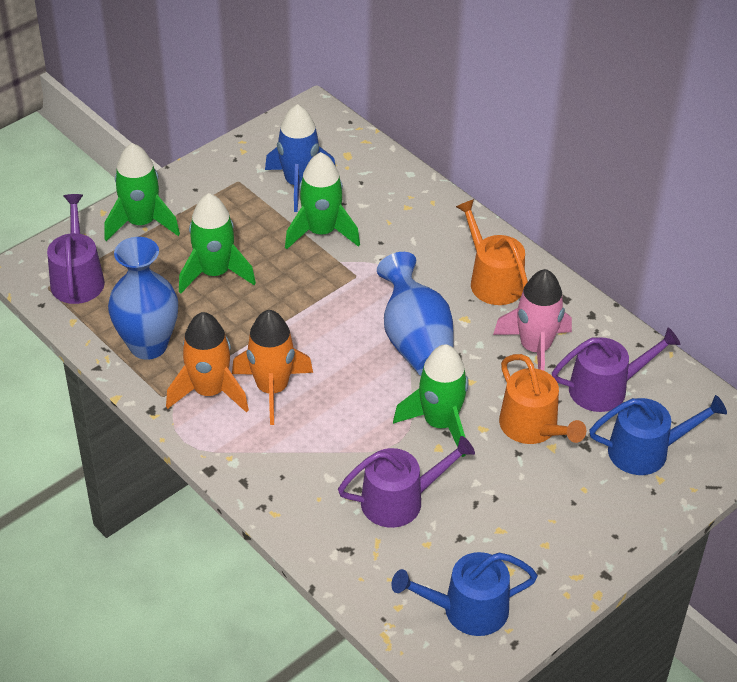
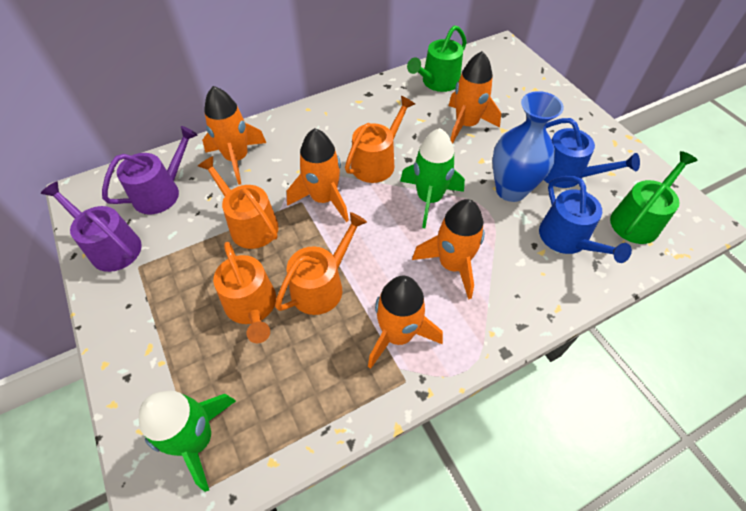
blue rocket: 1 -> 0
blue vase: 2 -> 1
green rocket: 4 -> 2
green watering can: 0 -> 2
orange rocket: 2 -> 5
orange watering can: 2 -> 4
pink rocket: 1 -> 0
purple watering can: 3 -> 2

